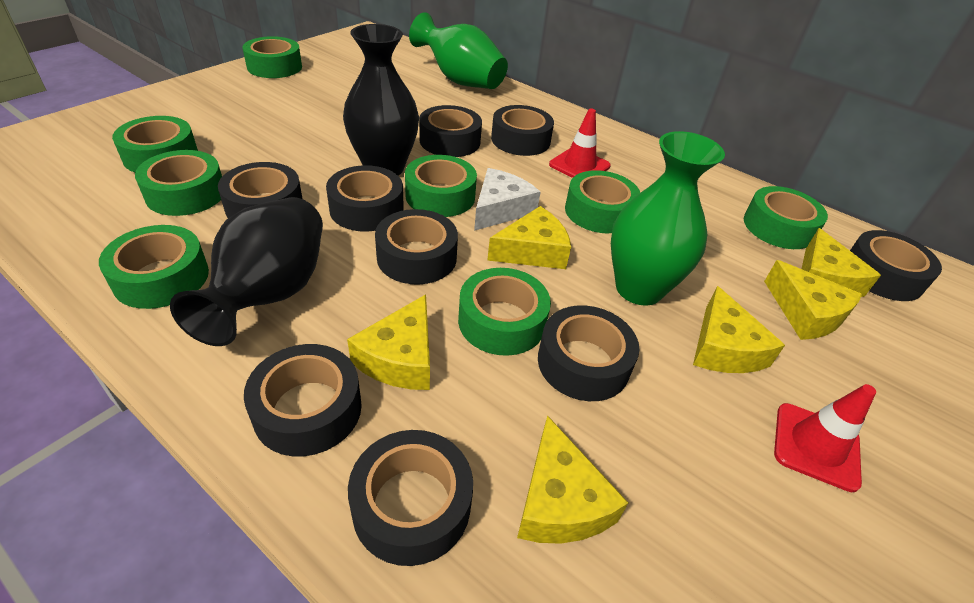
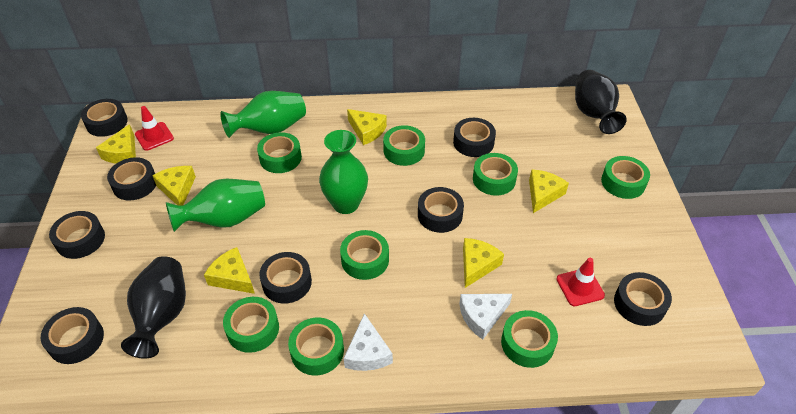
black tape: 9 -> 8
green vase: 2 -> 3
white cheese: 1 -> 2

